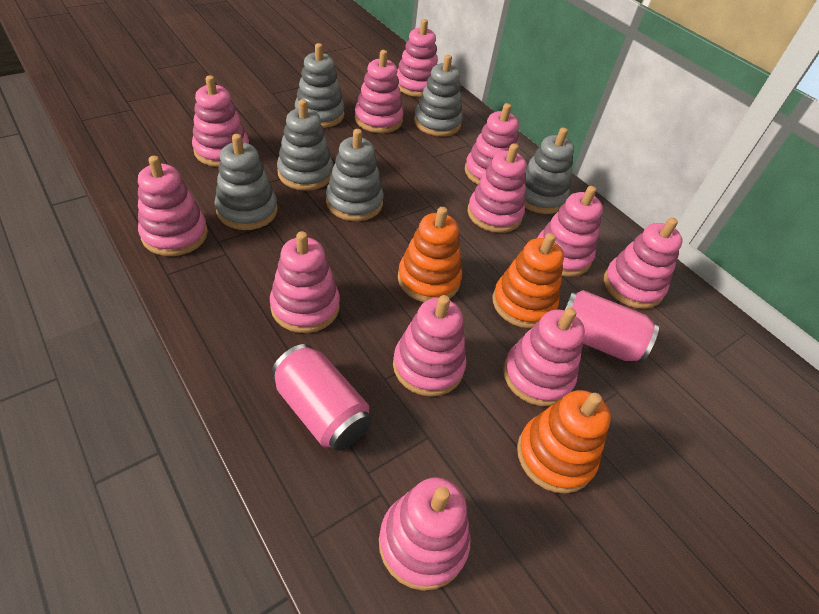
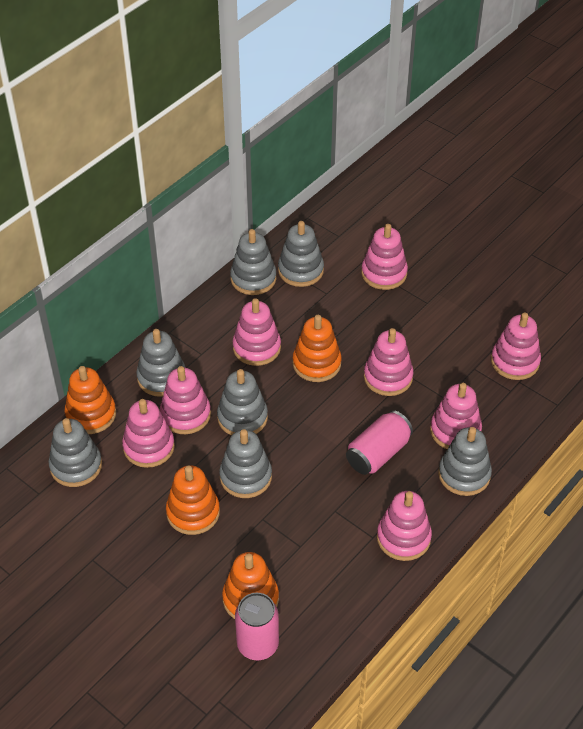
grey stacking toy: 6 -> 7
orange stacking toy: 3 -> 4
pink stacking toy: 12 -> 8

